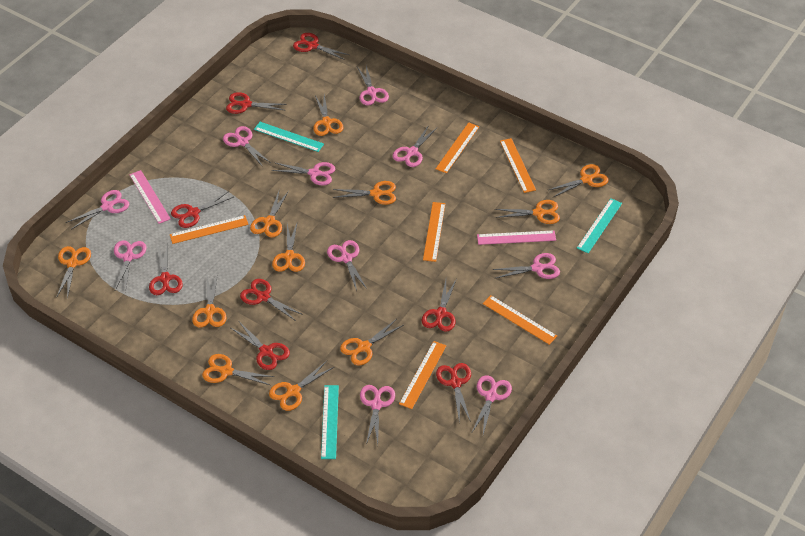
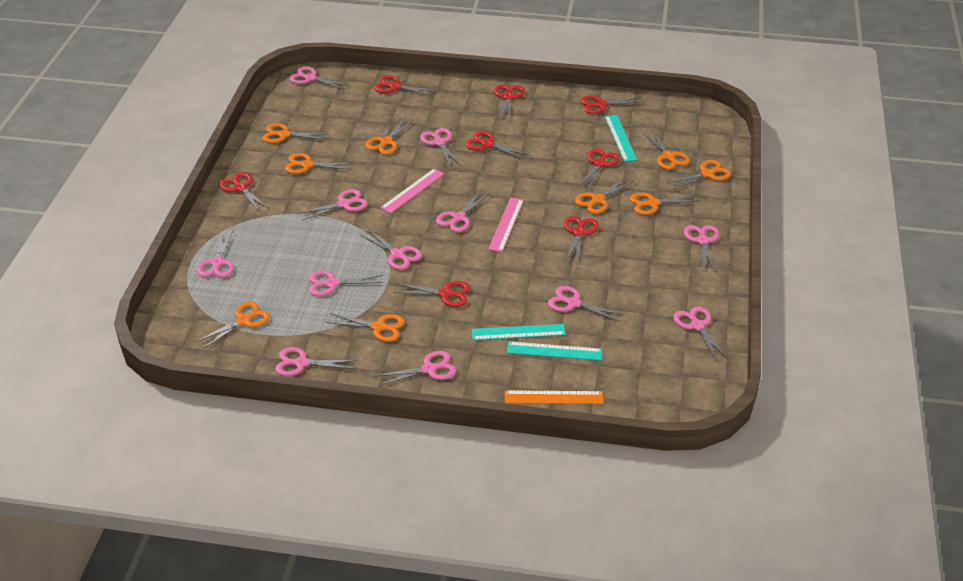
orange ruler: 6 -> 1
orange scissors: 11 -> 9
pink scissors: 10 -> 12

